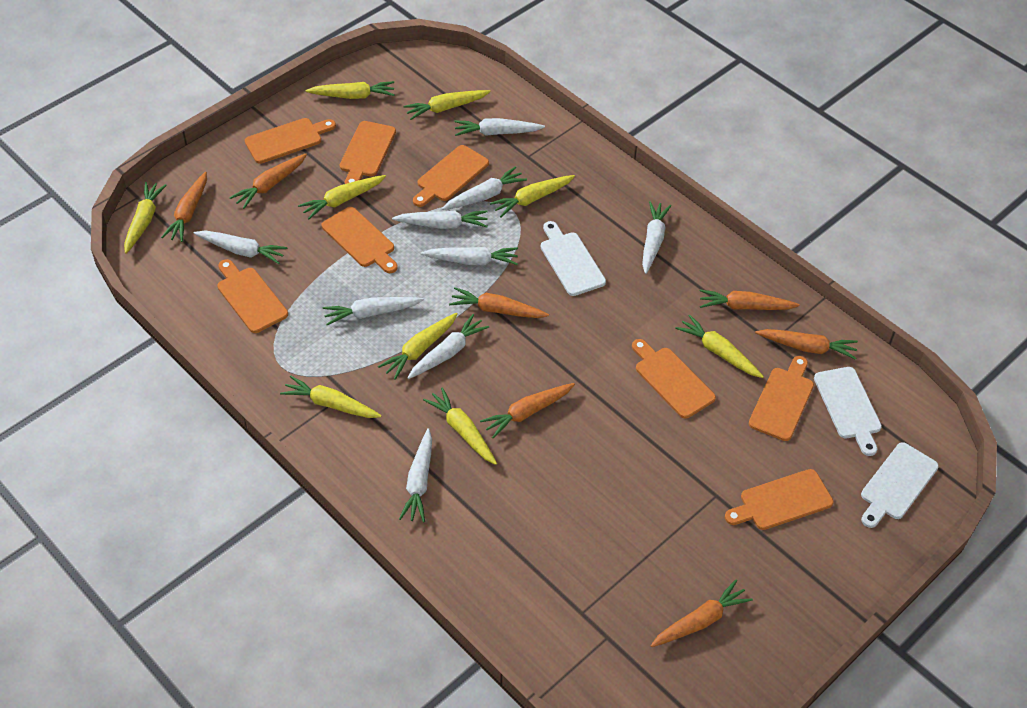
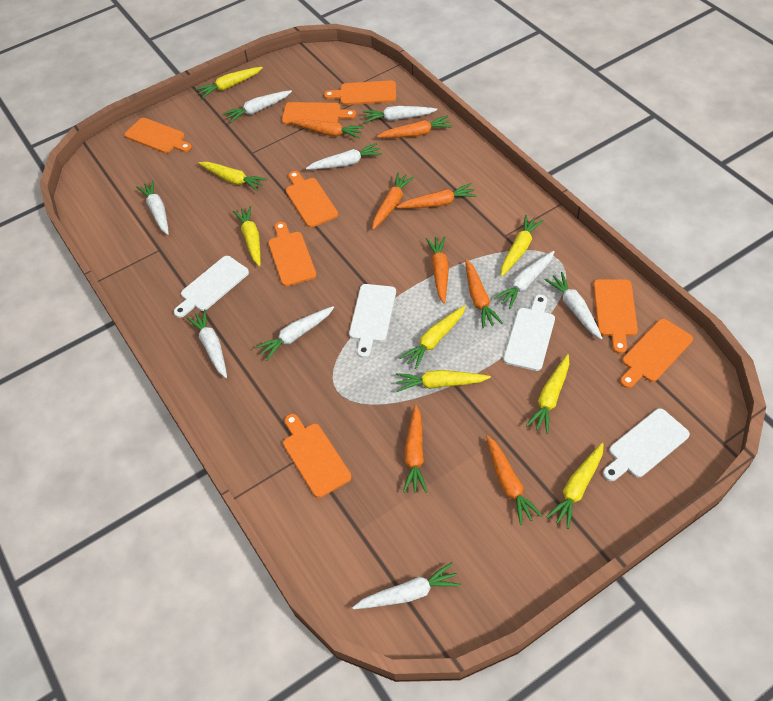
orange carrot: 7 -> 8
white cutting board: 3 -> 4
yellow carrot: 9 -> 8

